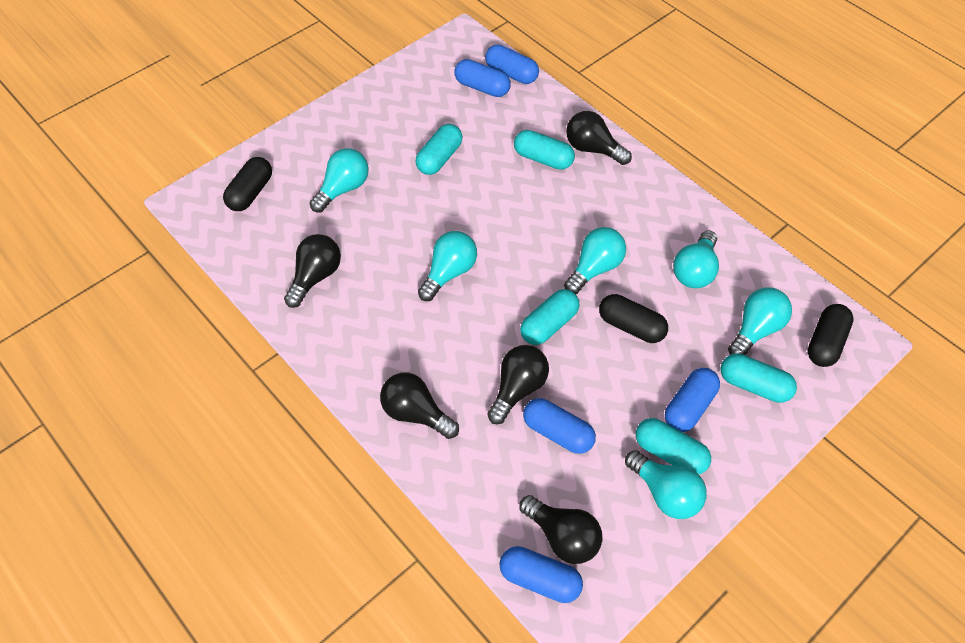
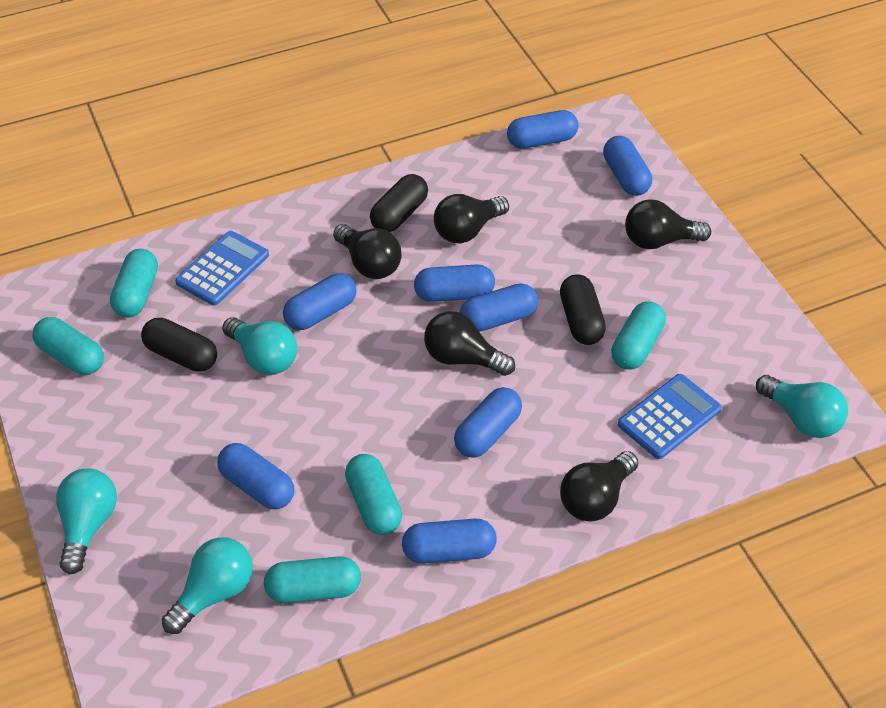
blue calculator: 0 -> 2
blue capsule: 5 -> 8
turquoise light bulb: 6 -> 4

